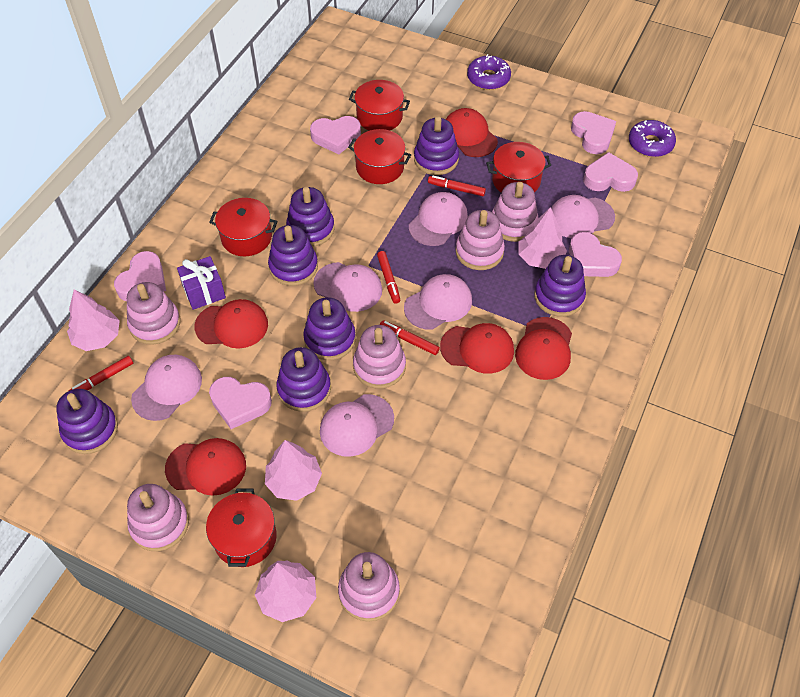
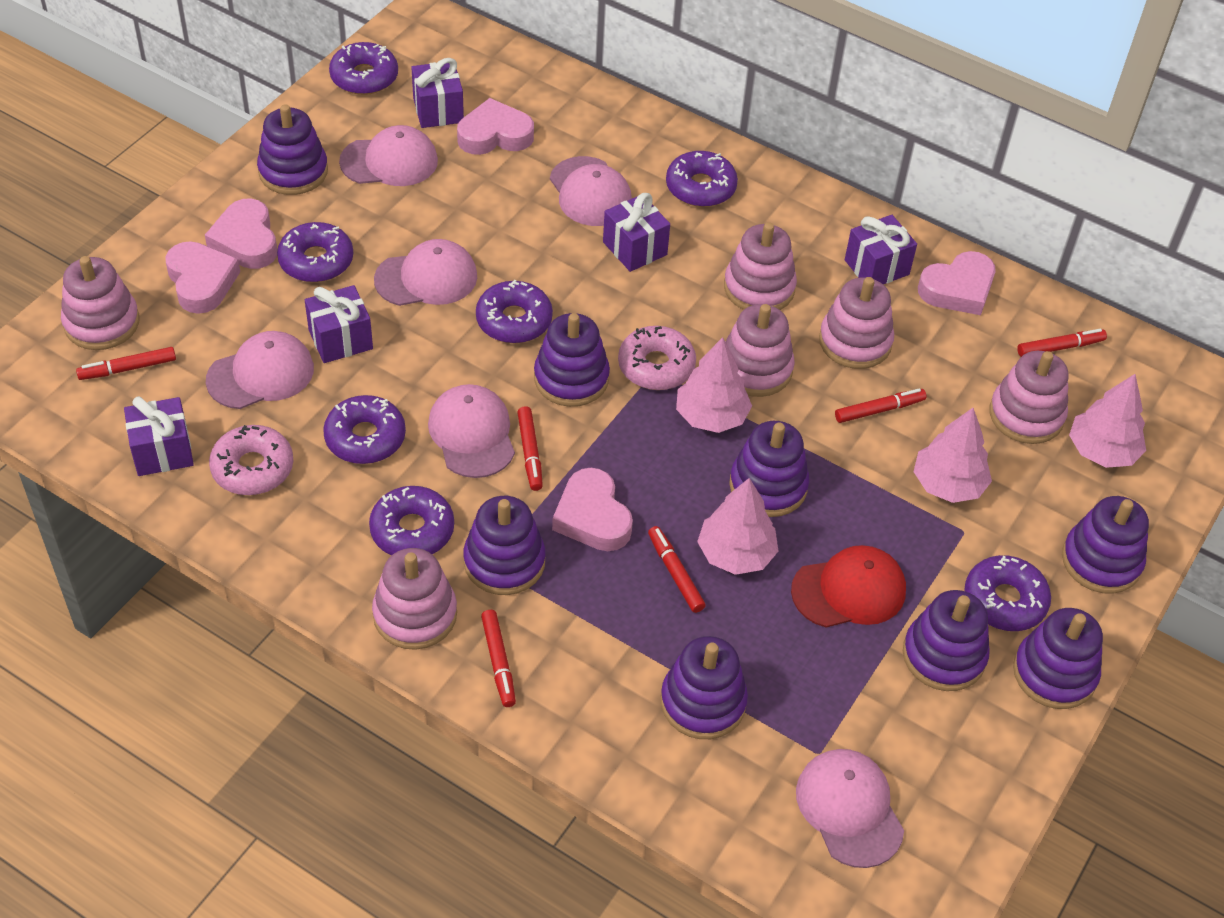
pink donut: 0 -> 2
pink heart: 6 -> 5
purple donut: 2 -> 7
purple gift: 1 -> 5
purple stacking toy: 7 -> 8
red cap: 5 -> 1
red marker: 4 -> 6
red pot: 5 -> 0

